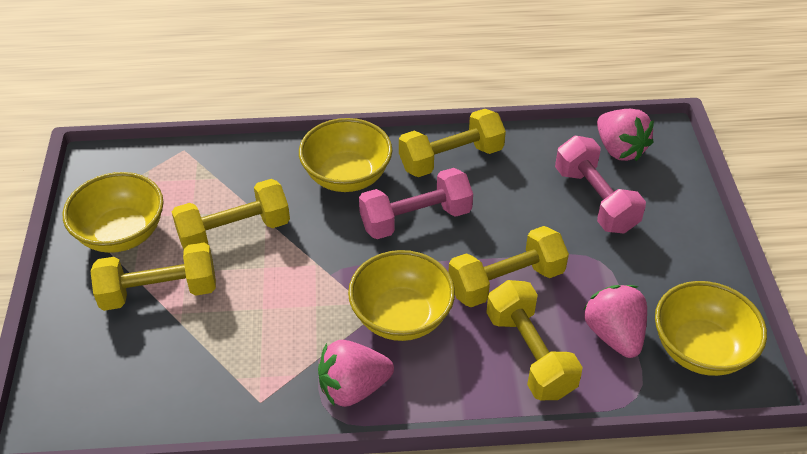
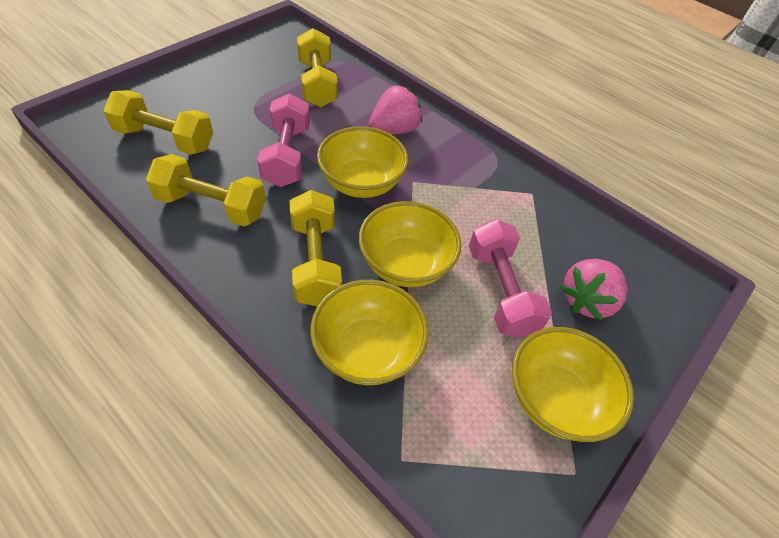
pink strawberry: 3 -> 2
yellow dumbbell: 5 -> 4

